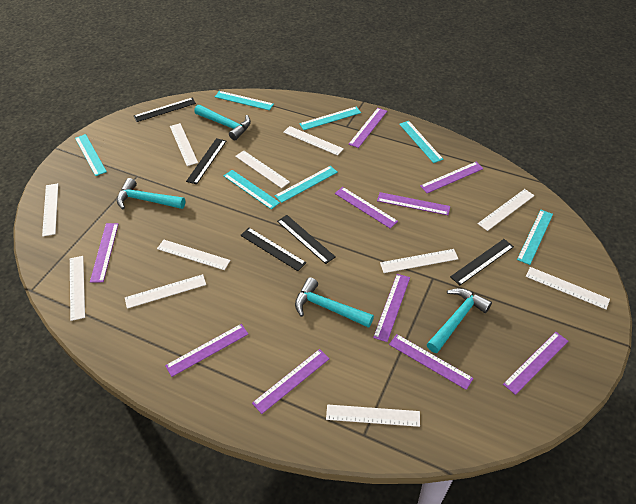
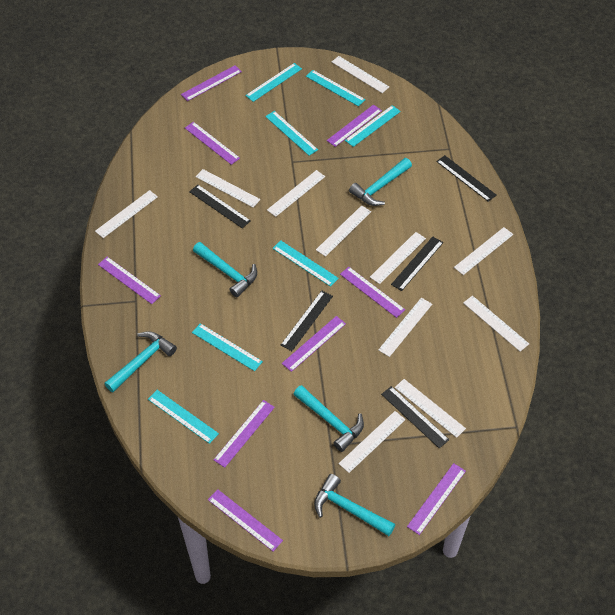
purple ruler: 10 -> 9
turquoise hammer: 4 -> 5

